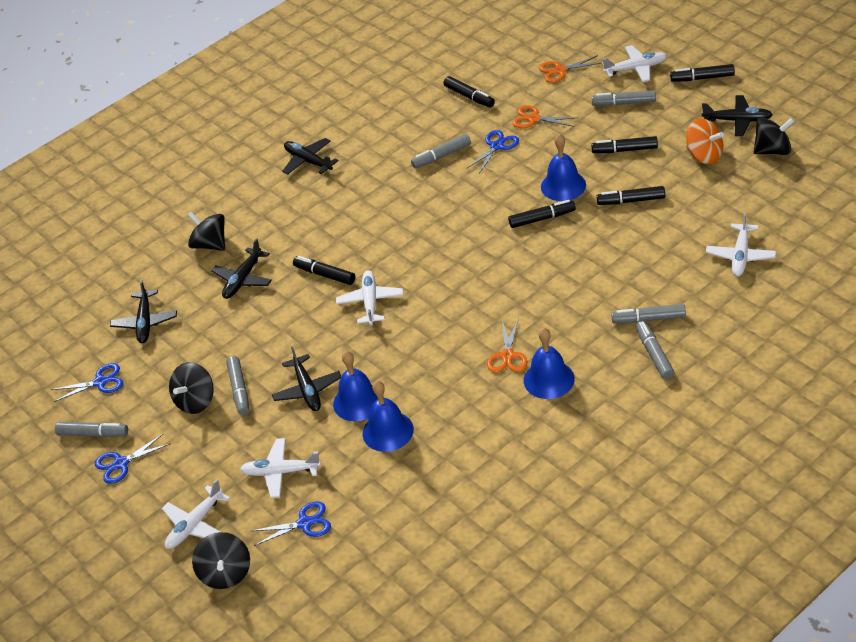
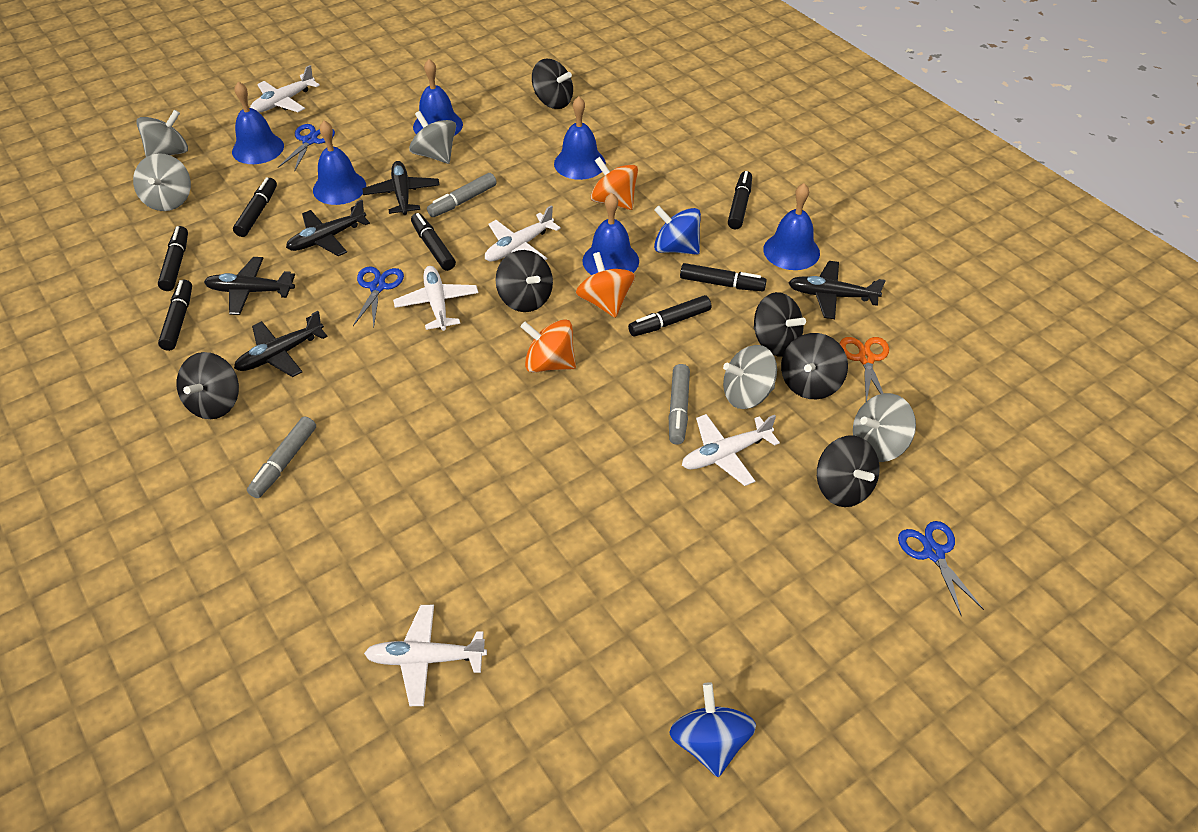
black marker: 6 -> 7
black spinning top: 4 -> 6
blue bell: 4 -> 6
blue scissors: 4 -> 3
blue spinning top: 0 -> 2
grey marker: 6 -> 3
grey spinning top: 0 -> 5
orange scissors: 3 -> 1
orange spinning top: 1 -> 3

